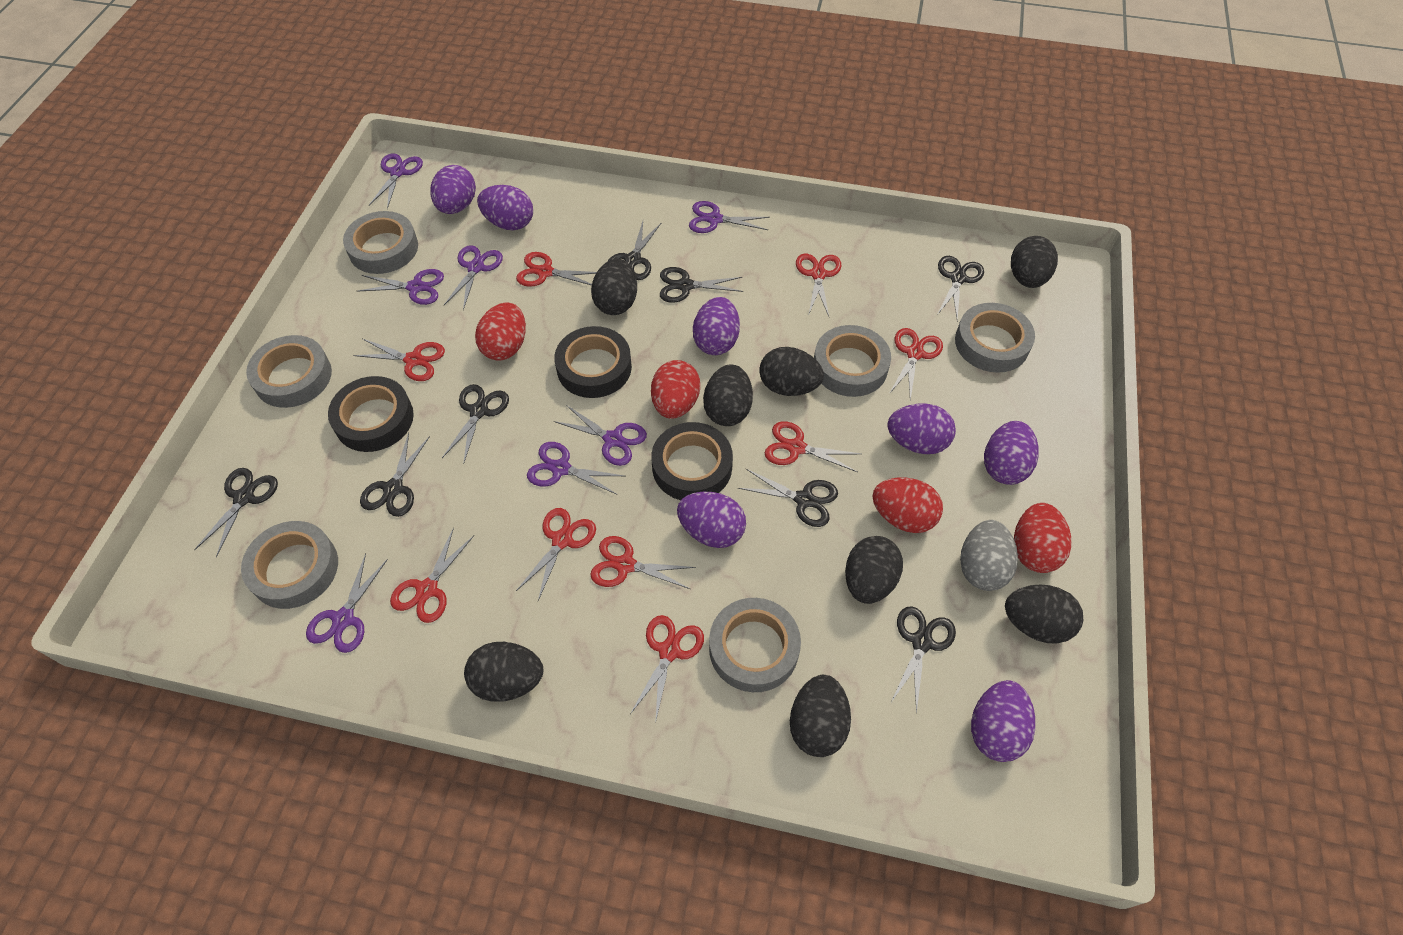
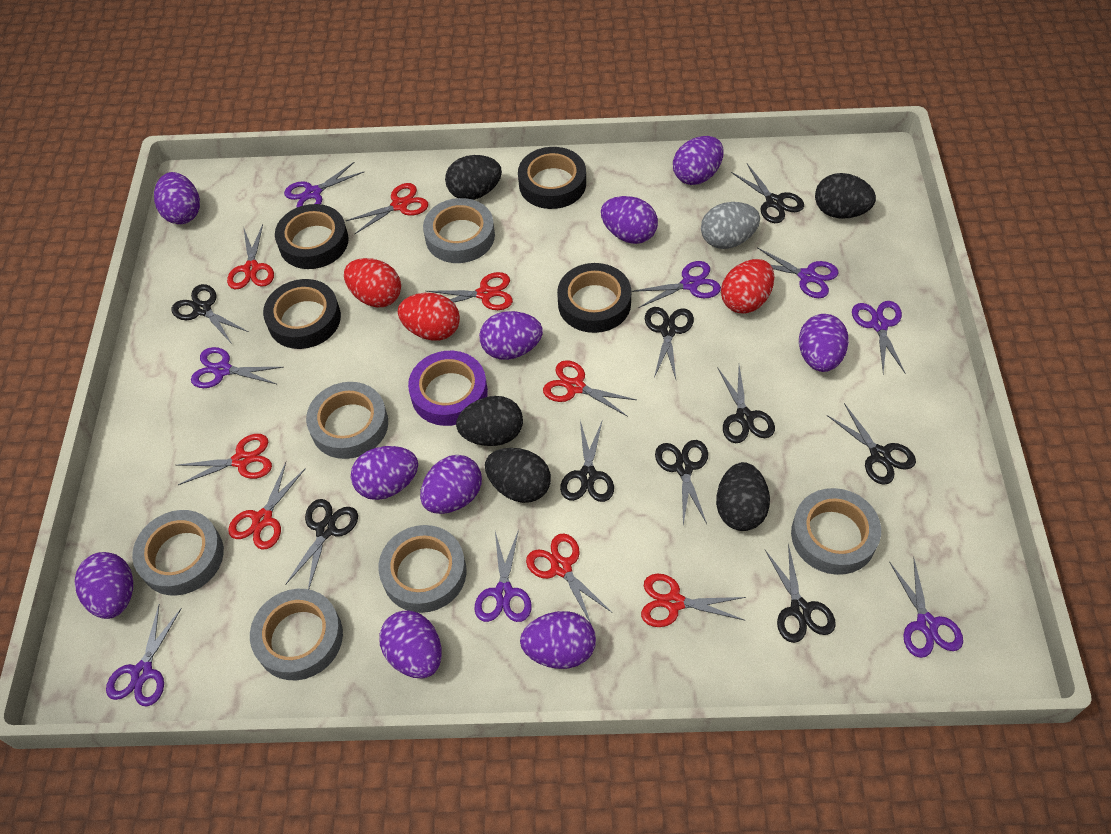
black egg: 8 -> 5
black scissors: 8 -> 9
black tape: 3 -> 4
purple egg: 7 -> 10
purple scissors: 7 -> 8
purple tape: 0 -> 1
red egg: 4 -> 3
red scissors: 9 -> 8

